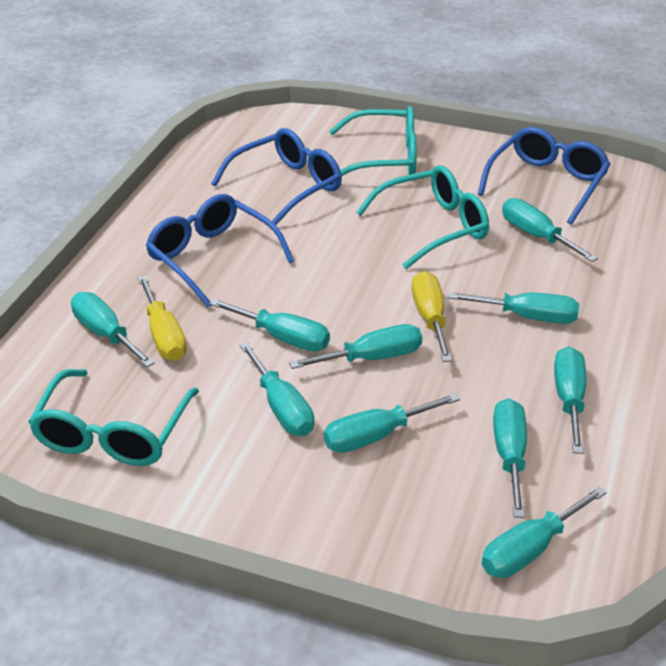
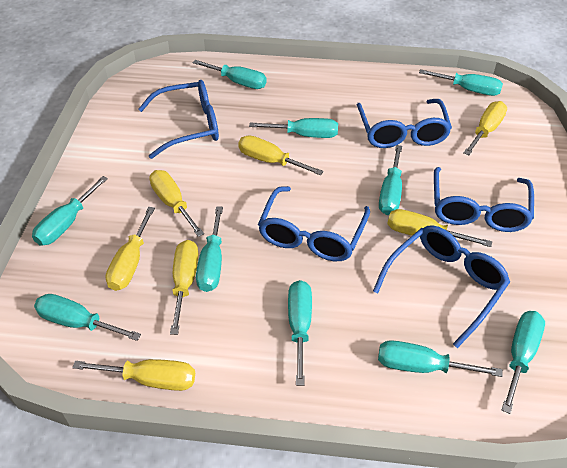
blue glasses: 3 -> 5
turquoise glasses: 3 -> 0
yellow screwdriver: 2 -> 7

